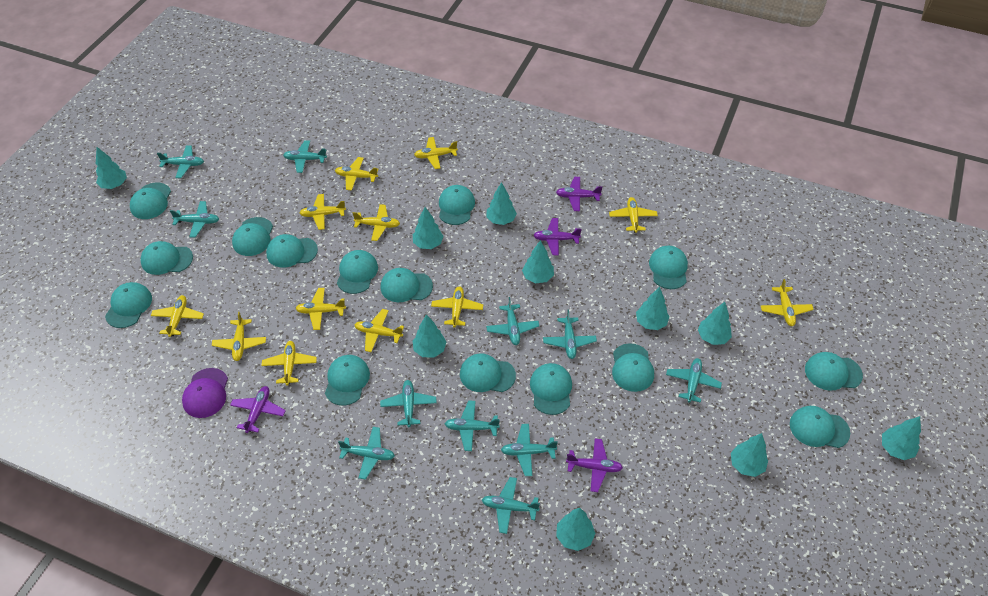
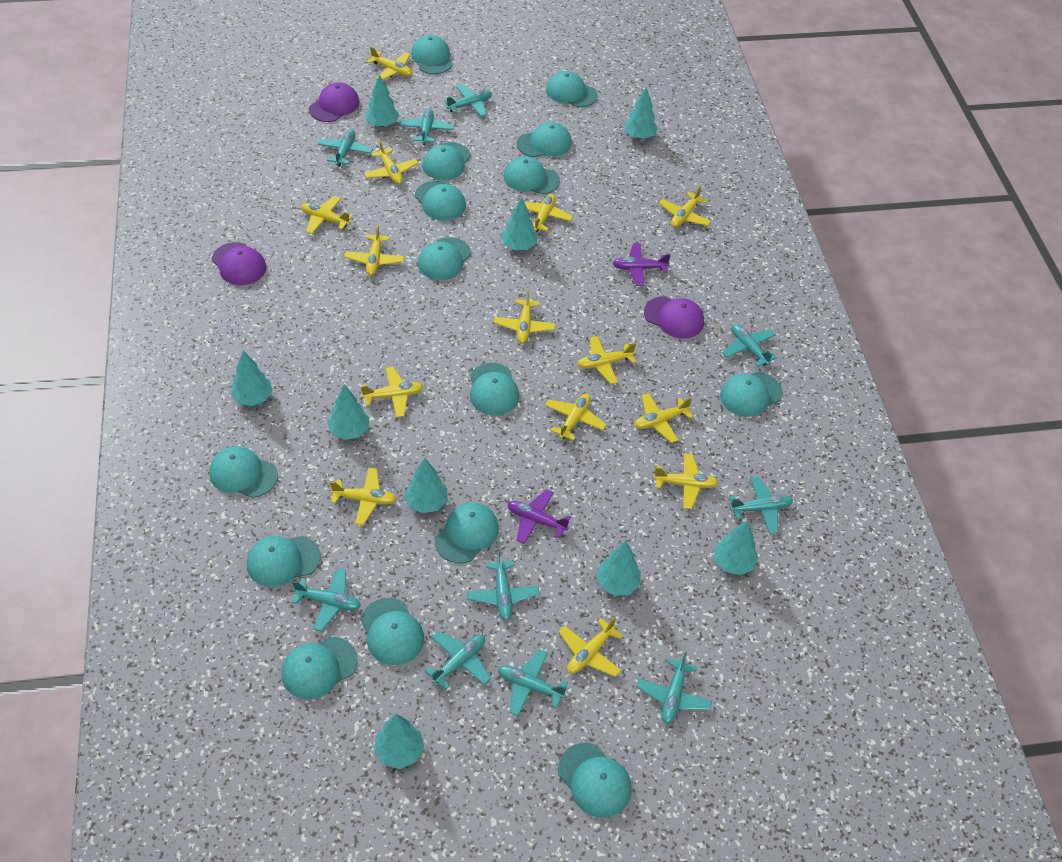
purple cap: 1 -> 3
purple plane: 4 -> 2
turquoise plane: 11 -> 10
turquoise tree: 10 -> 9
yellow plane: 12 -> 14

